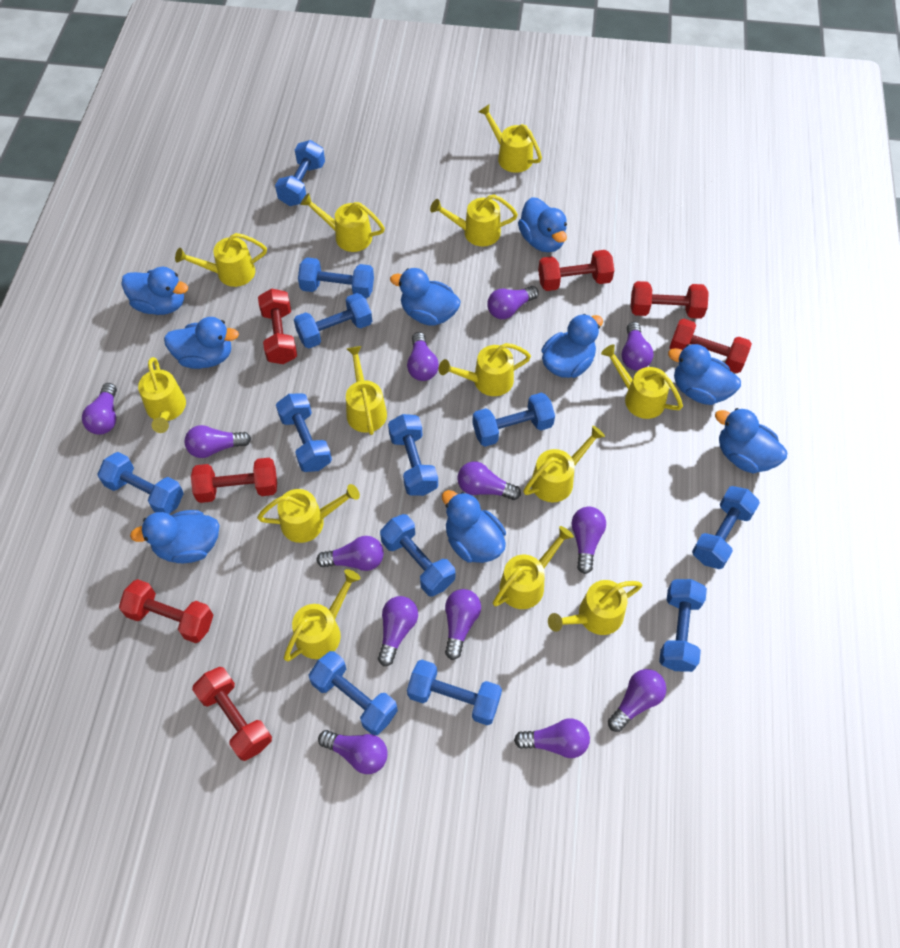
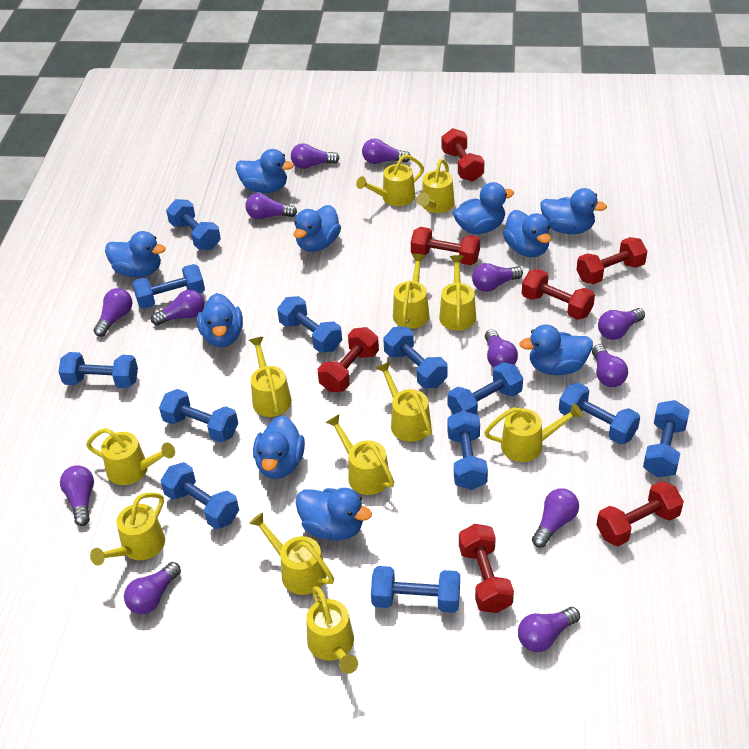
blue duck: 9 -> 10
yellow watering can: 13 -> 12

